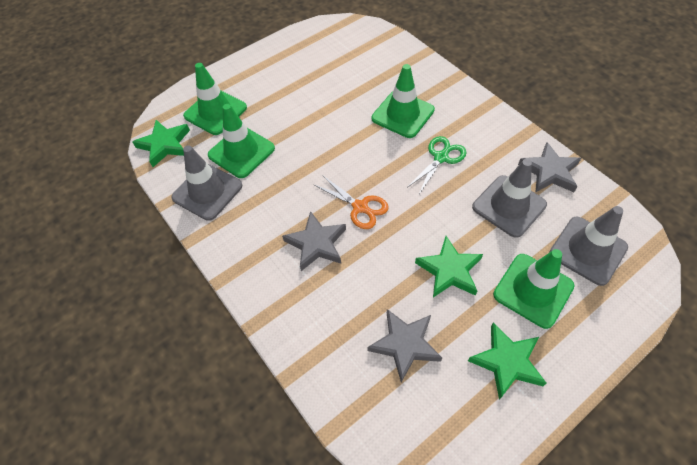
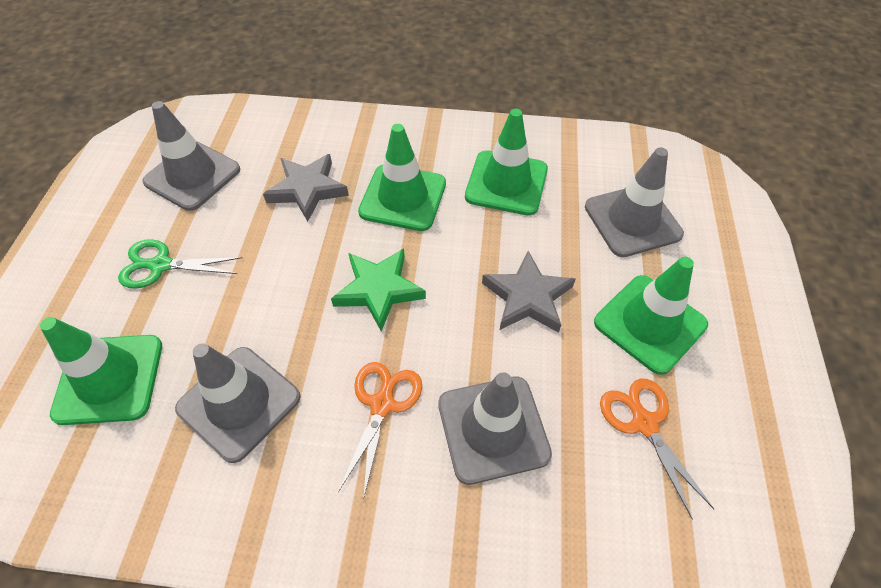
green star: 3 -> 1
grey star: 3 -> 2
grey traffic cone: 3 -> 4
orange scissors: 1 -> 2

